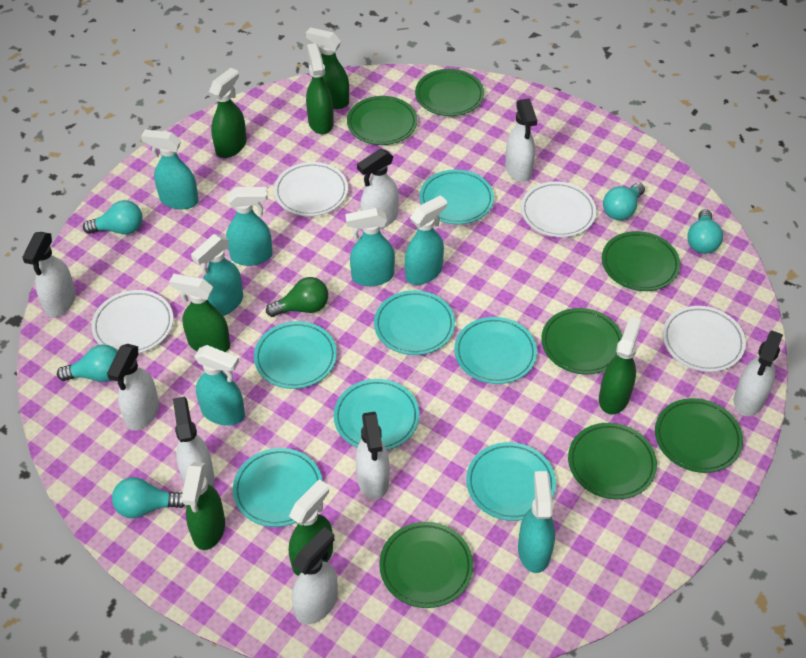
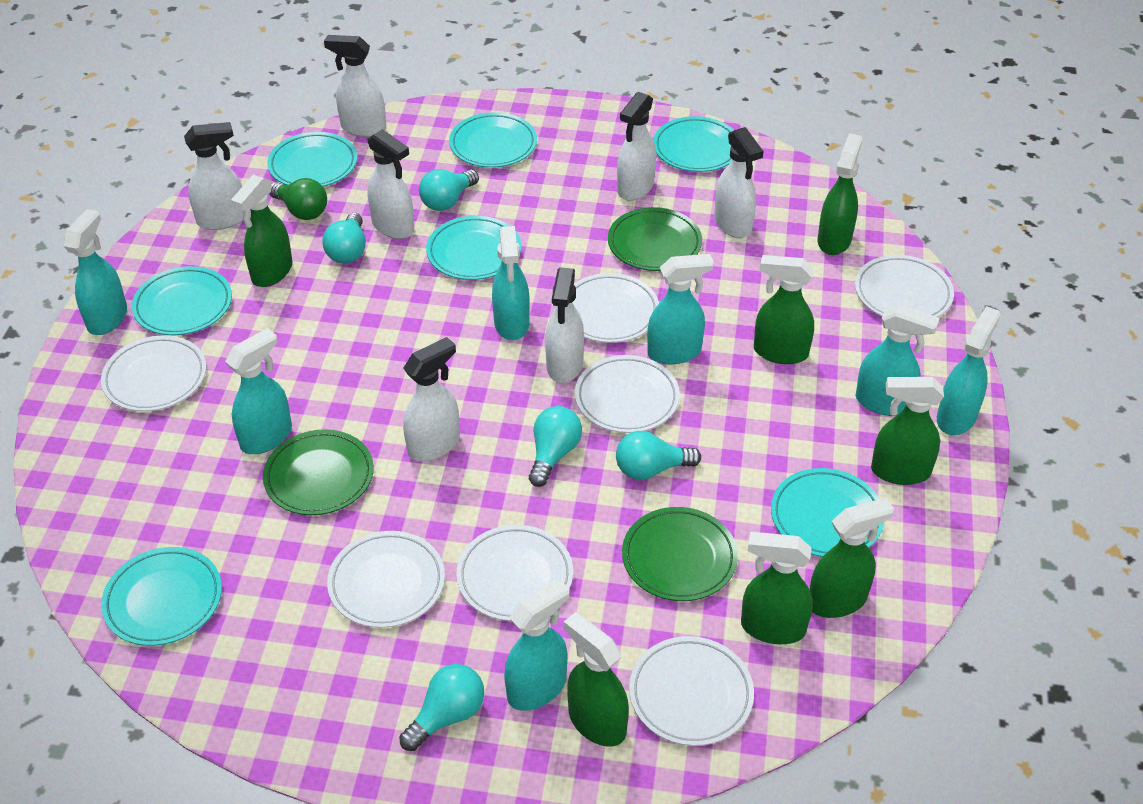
green plate: 7 -> 3
white plate: 4 -> 7
white spray bottle: 8 -> 7

